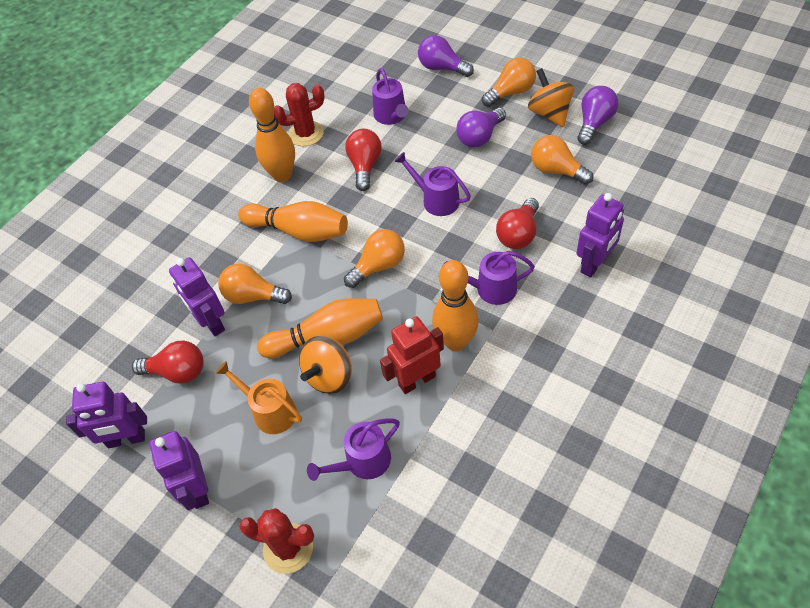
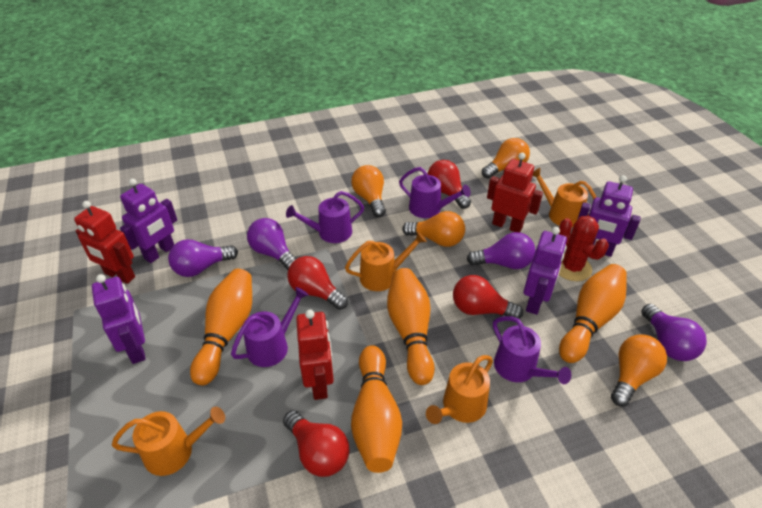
orange spinning top: 2 -> 0
orange watering can: 1 -> 4
purple light bulb: 3 -> 4
red cactus: 2 -> 1
red light bulb: 3 -> 4
red robot: 1 -> 3

